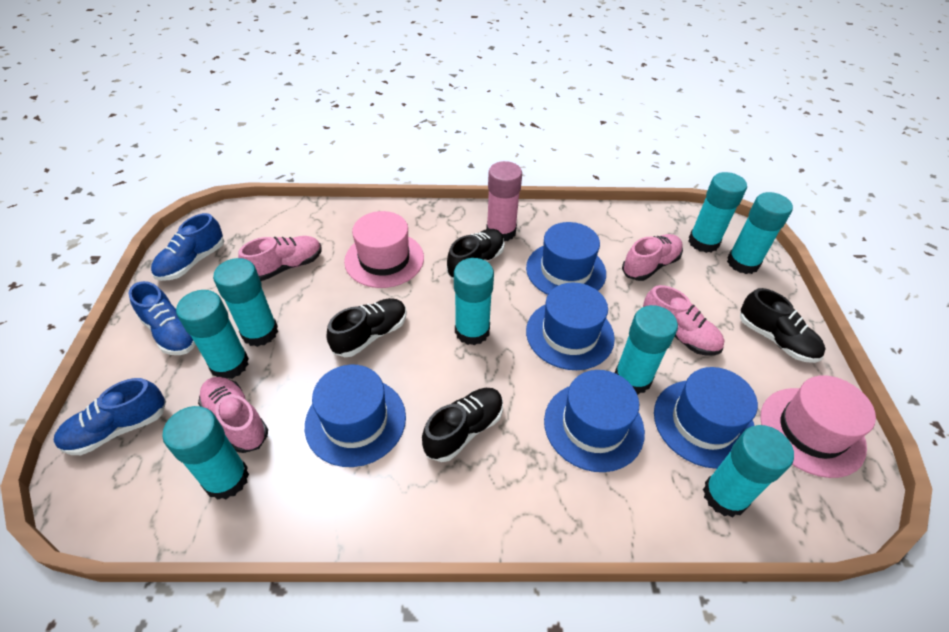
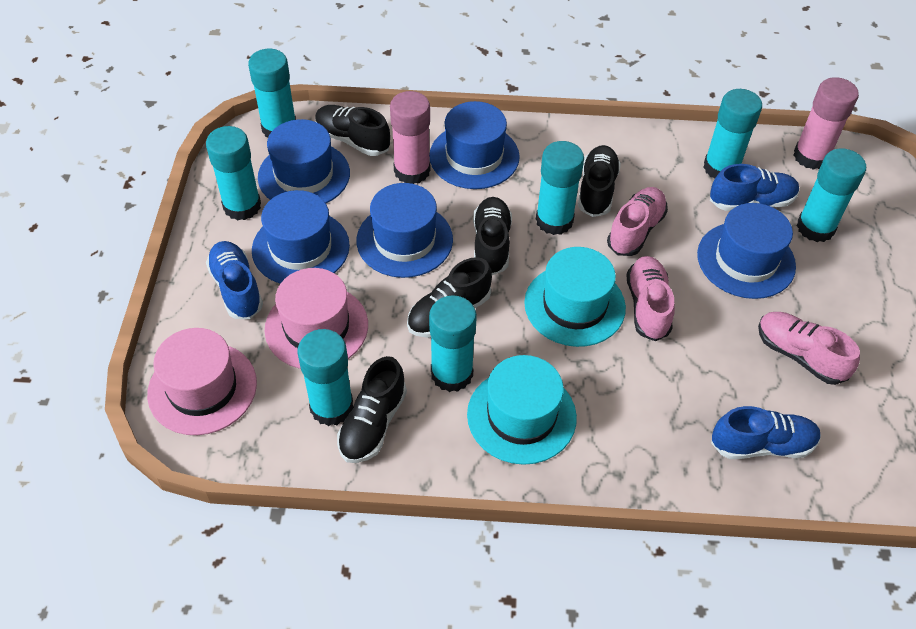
black shoe: 4 -> 5
pink glue stick: 1 -> 2
pink shoe: 4 -> 3
turquoise glue stick: 8 -> 7
turquoise hat: 0 -> 2

